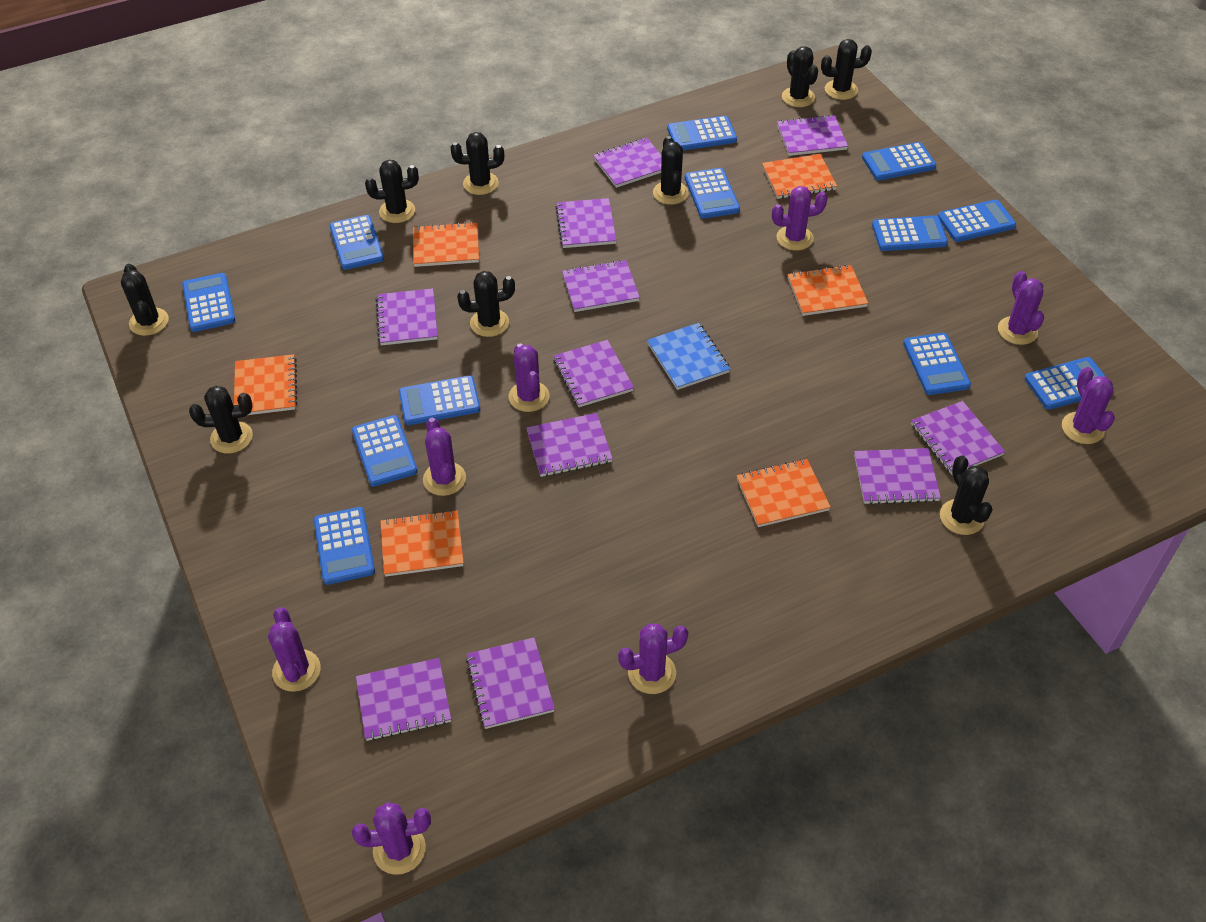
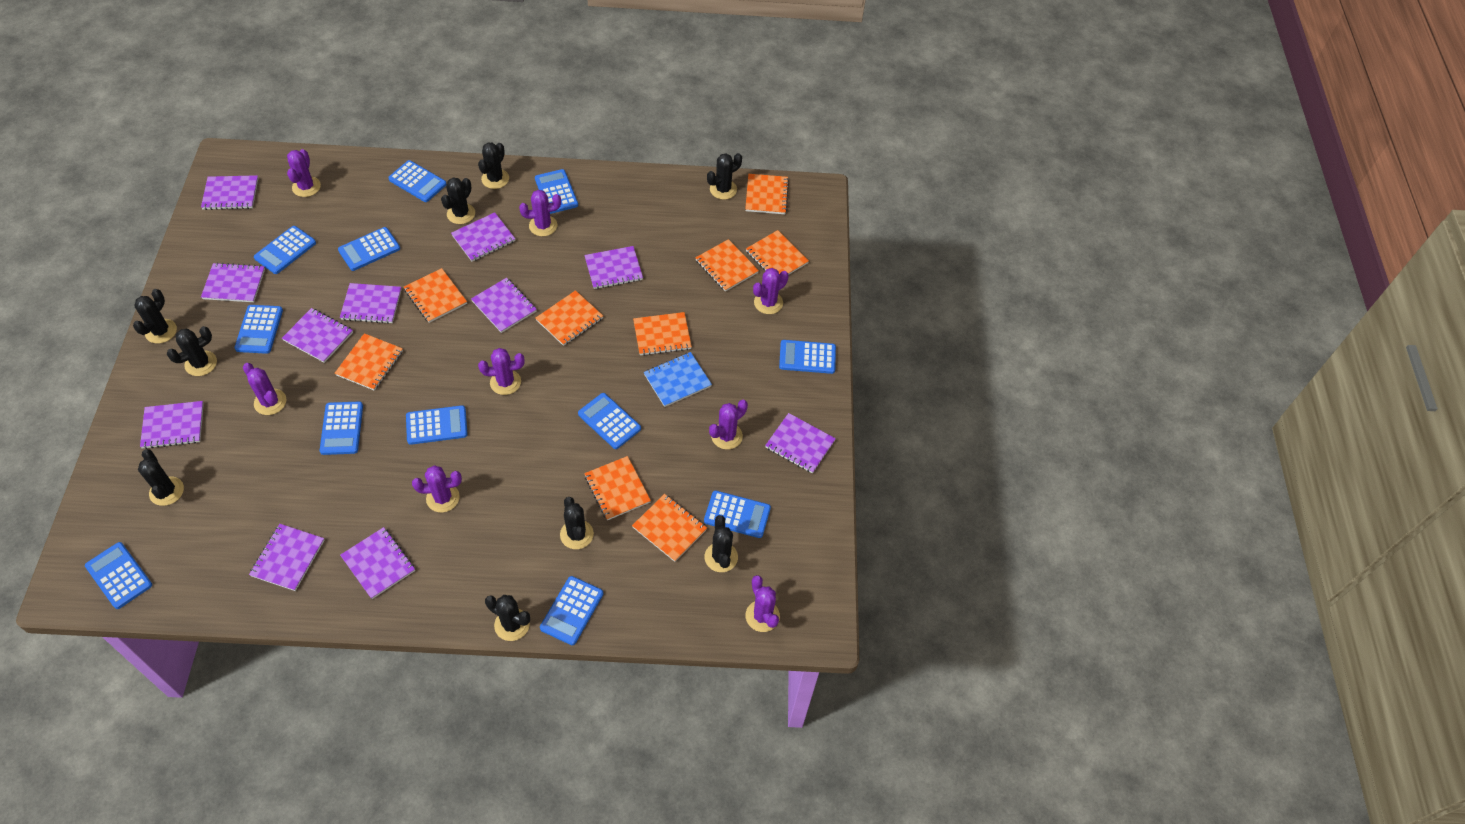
orange notebook: 6 -> 9

